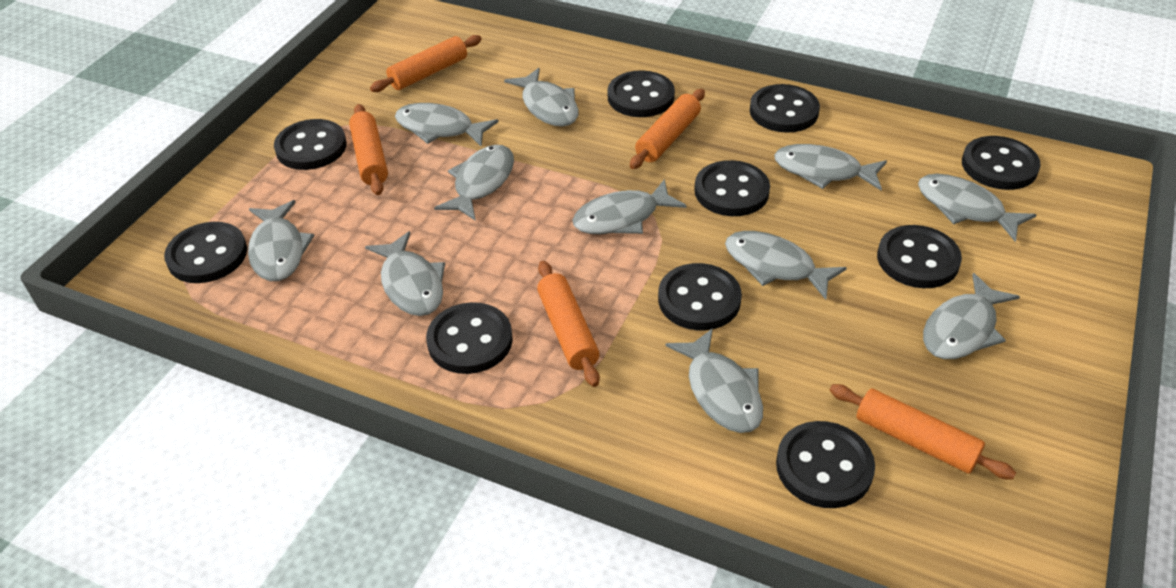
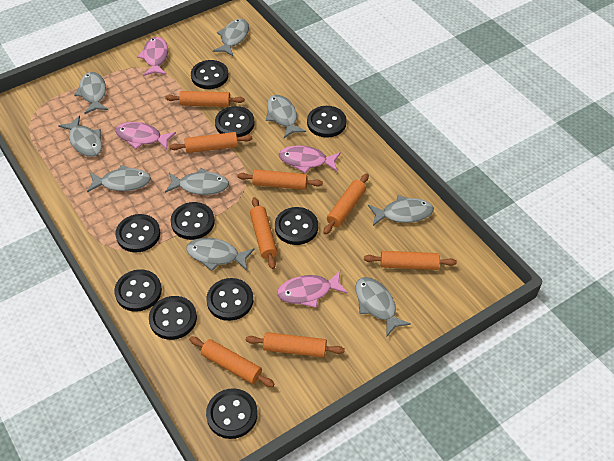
grey fish: 11 -> 9
orange rolling pin: 5 -> 8
pink fish: 0 -> 4

